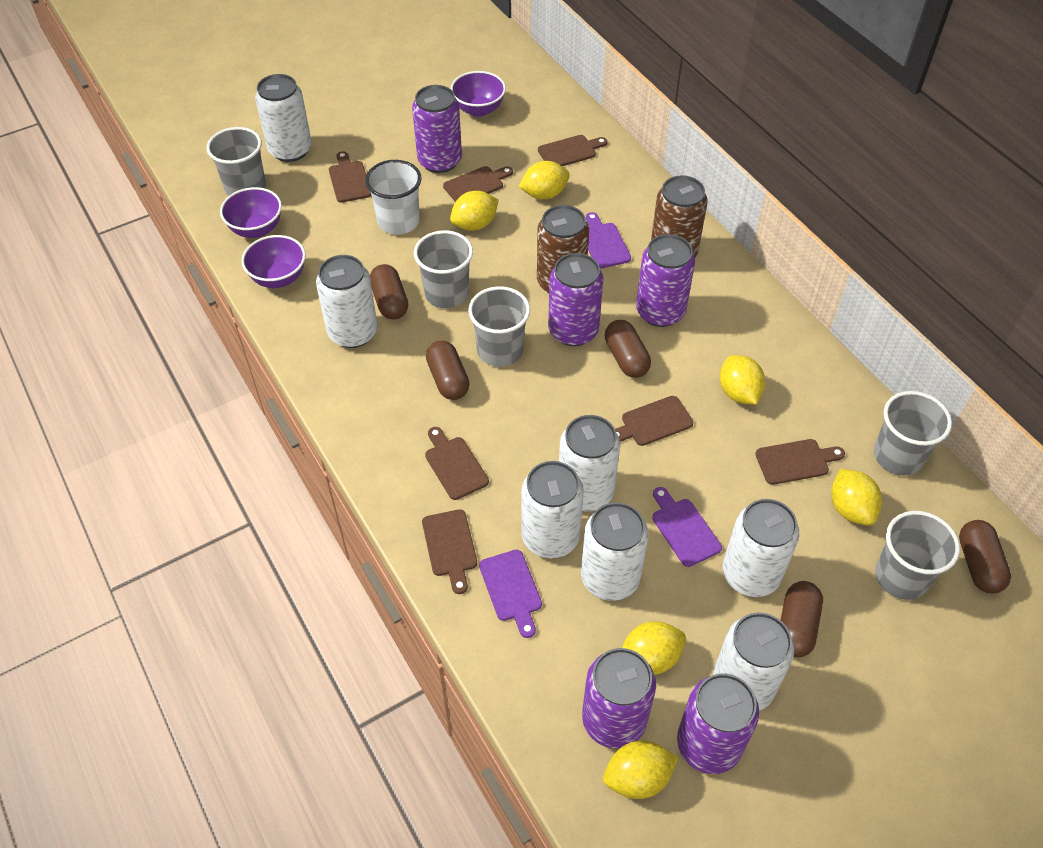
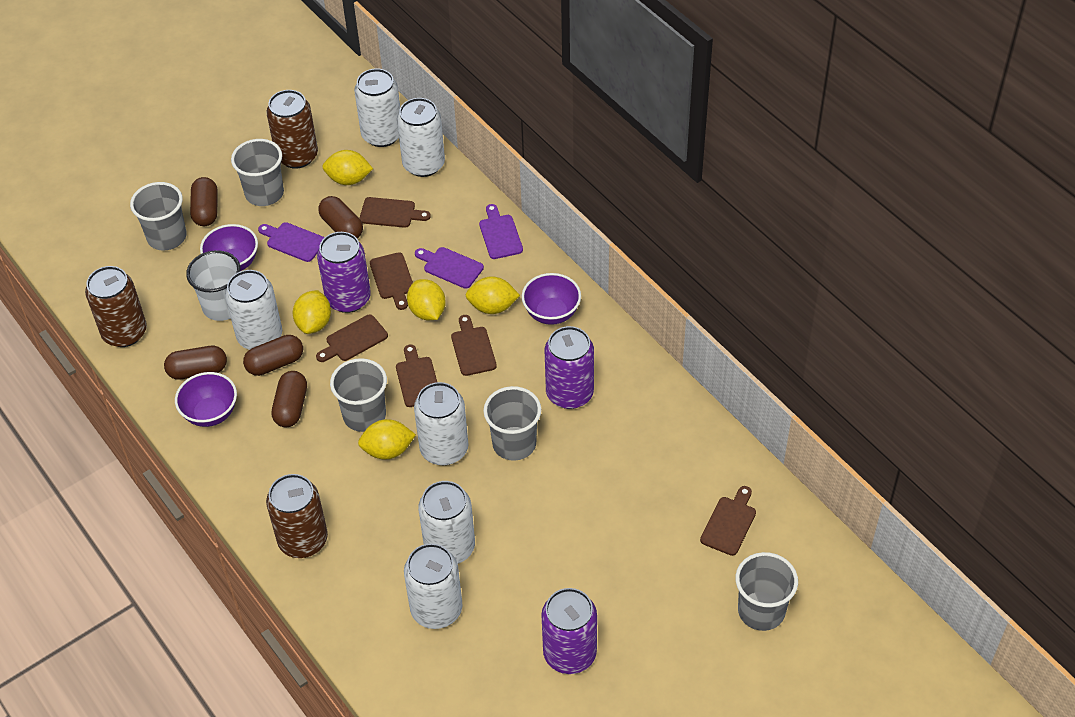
brown can: 2 -> 3
brown cutting board: 7 -> 6
purple can: 5 -> 3
white can: 7 -> 6
yellow lemon: 6 -> 5

